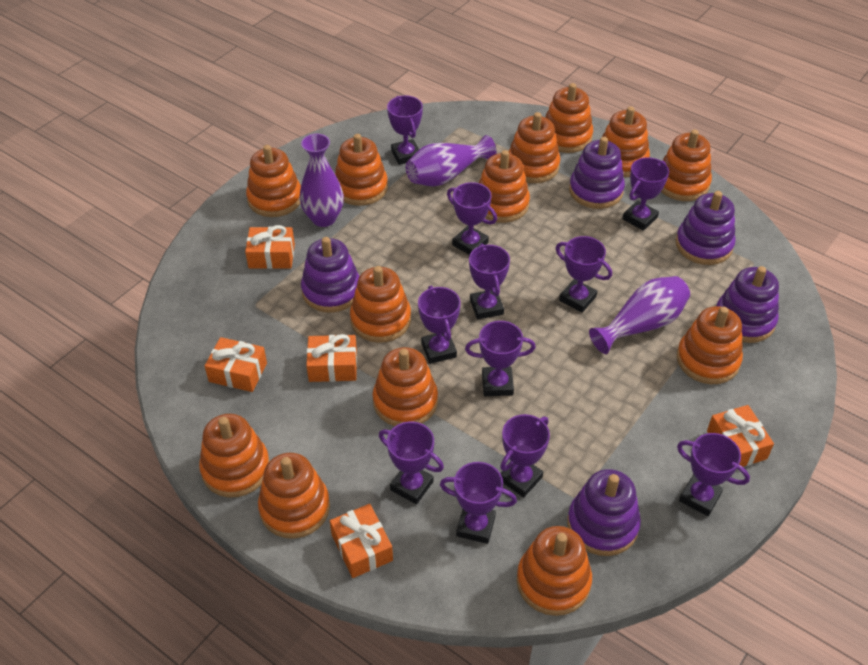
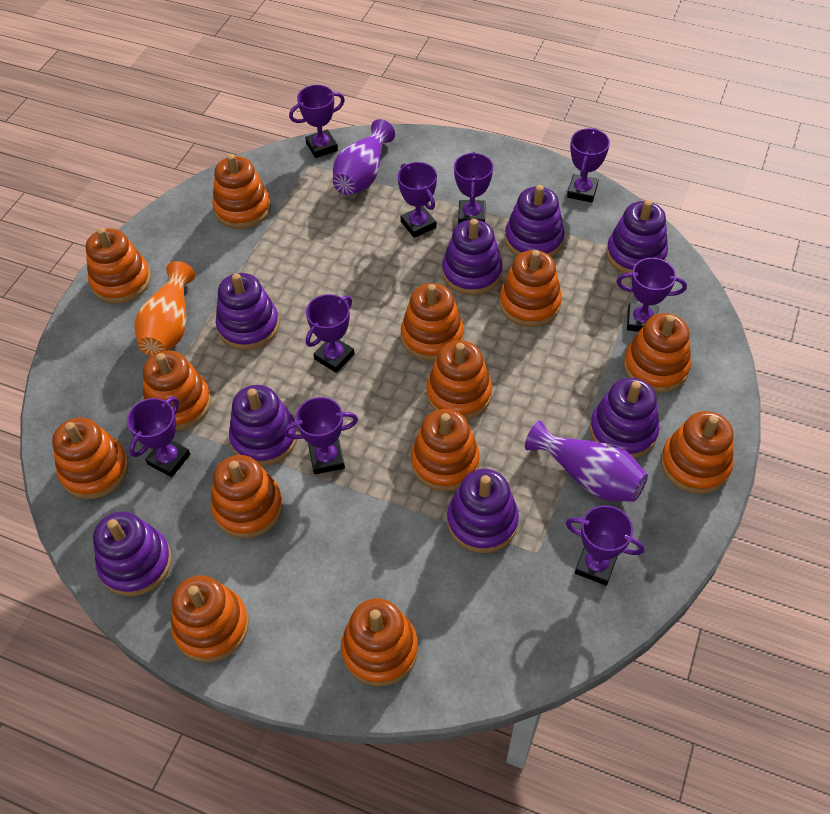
orange gift: 5 -> 0
orange vase: 0 -> 1
purple stacking toy: 5 -> 8
purple trophy: 11 -> 9
purple vase: 3 -> 2

